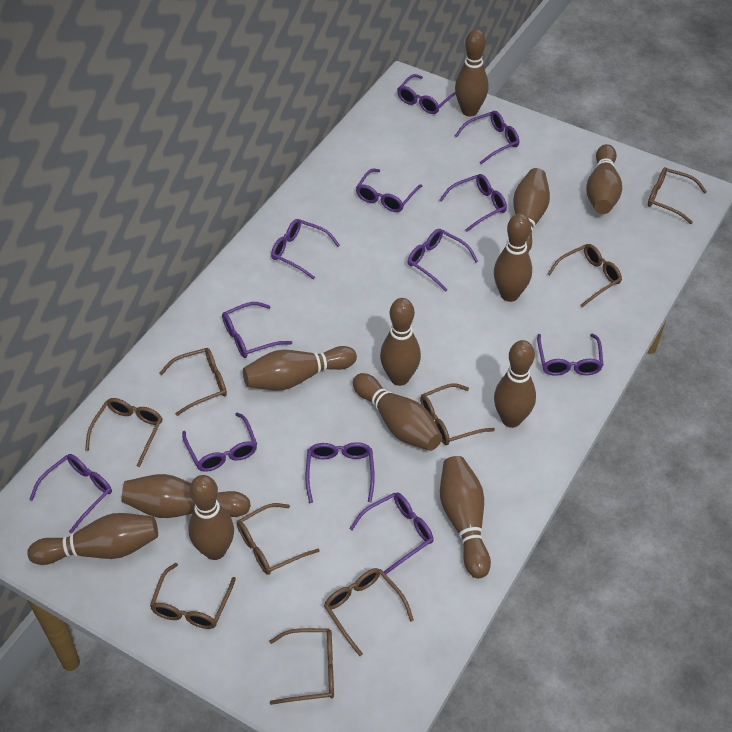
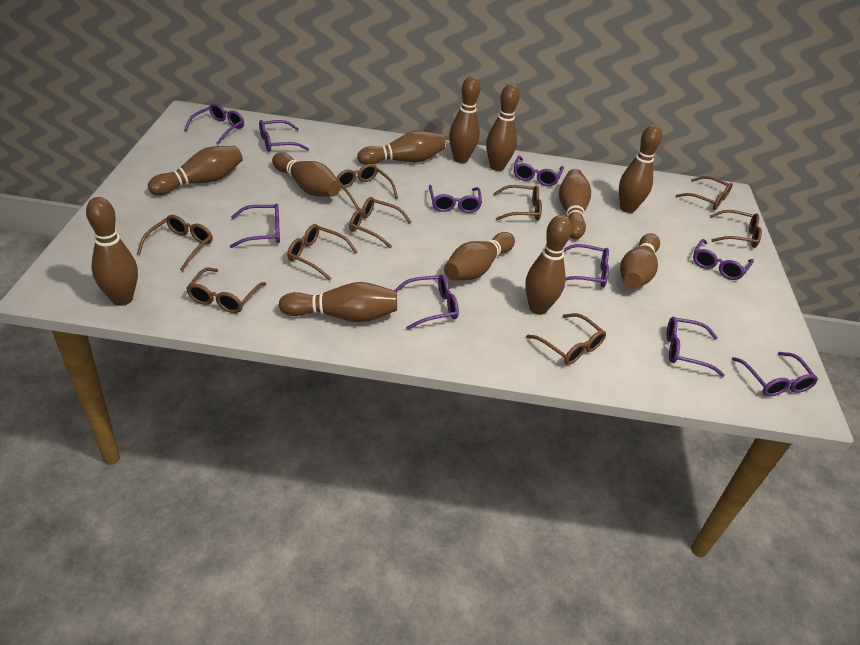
purple glasses: 12 -> 10

